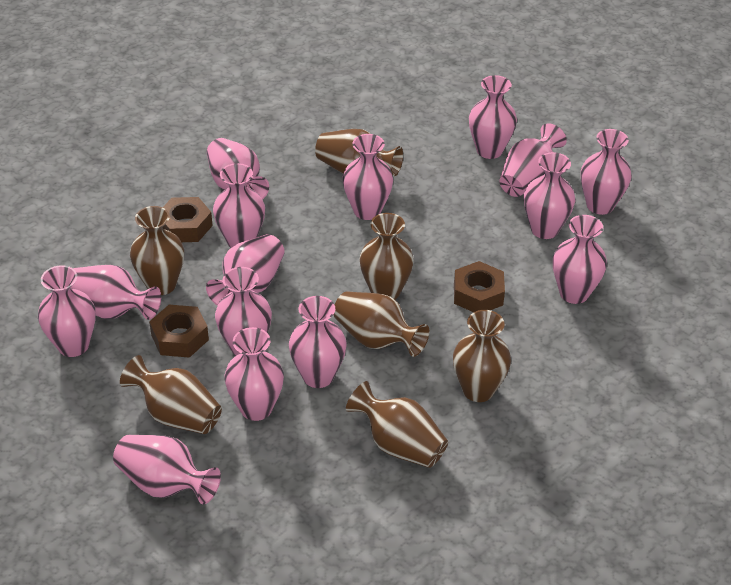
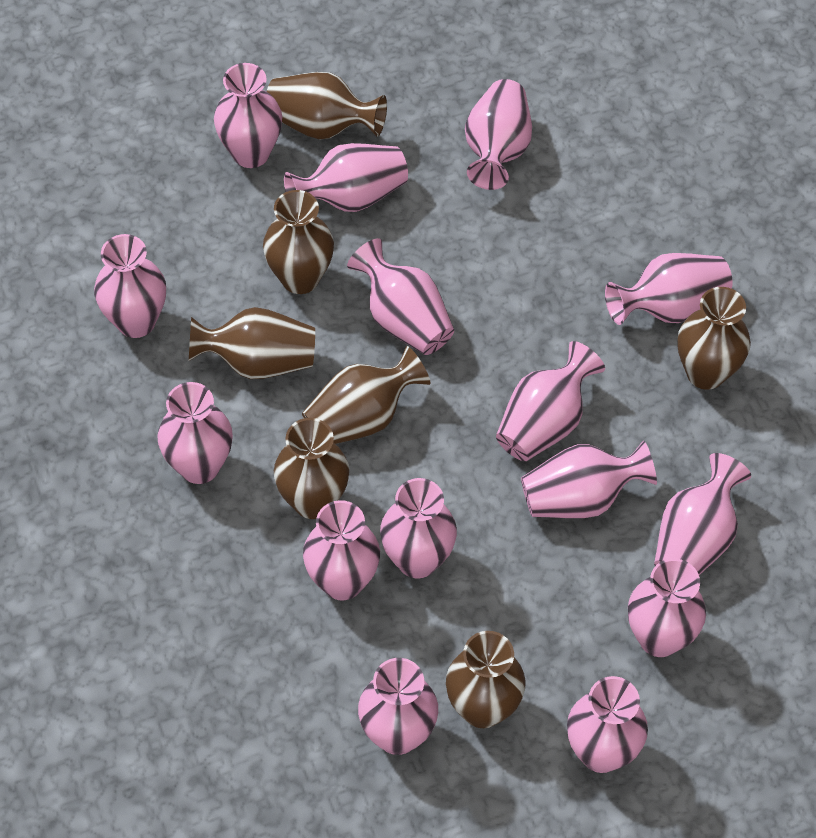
brown nut: 3 -> 0

